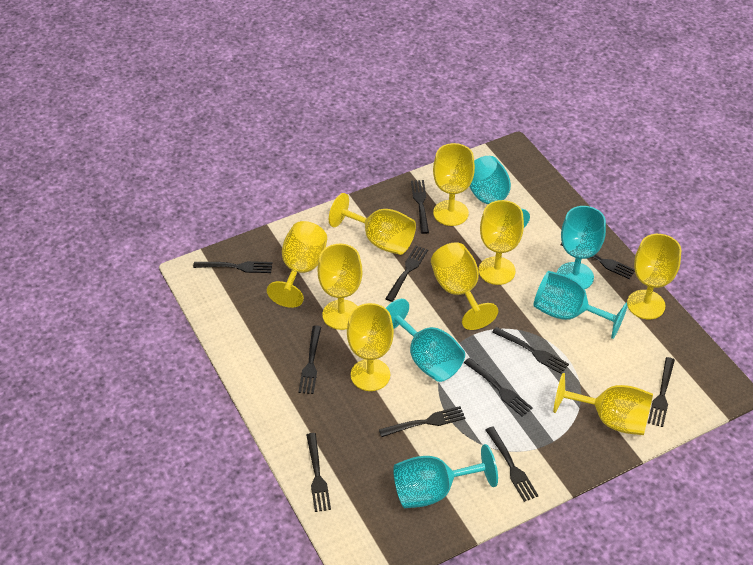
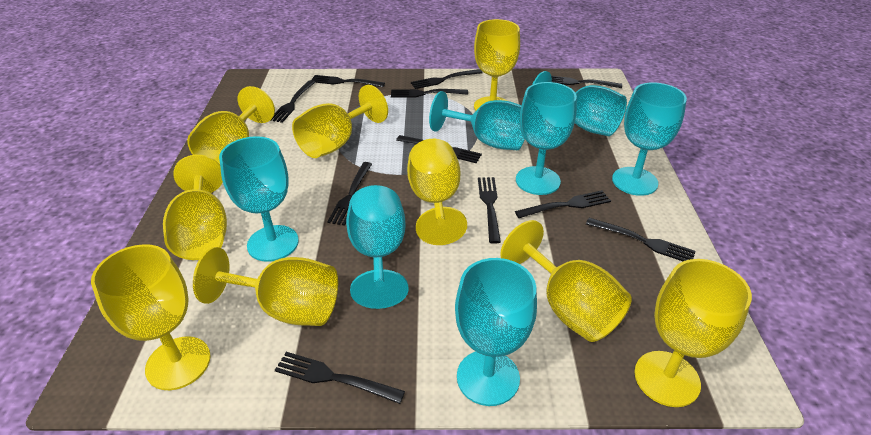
turquoise goblet: 5 -> 7

